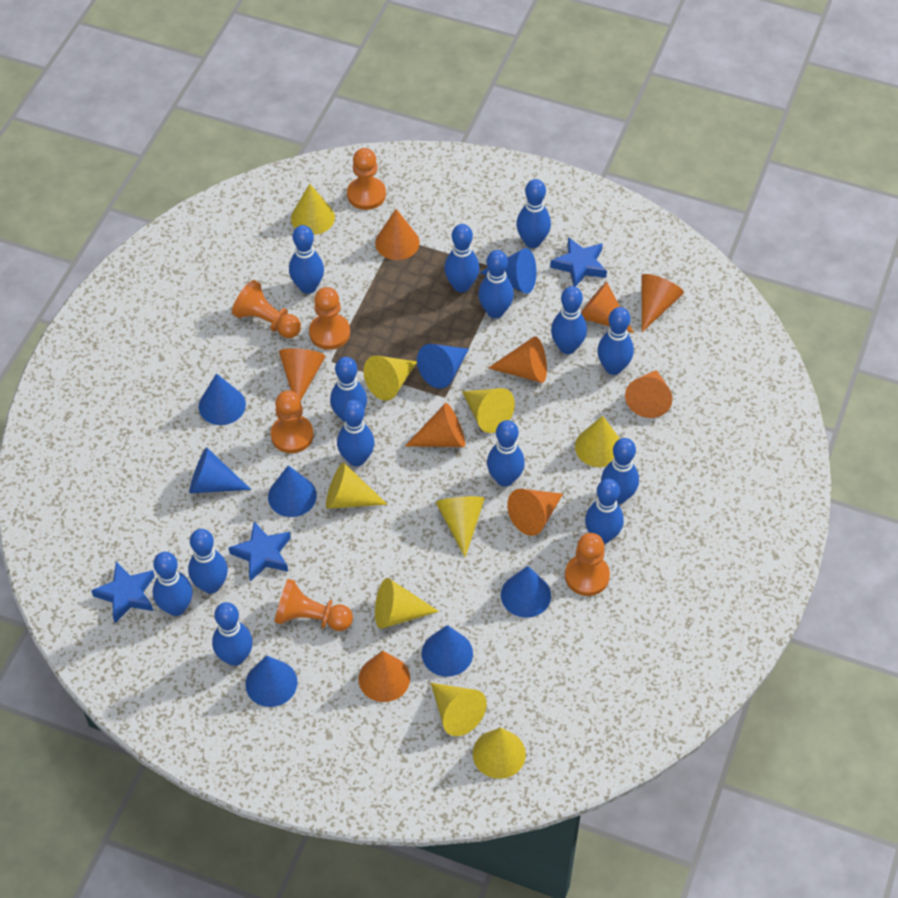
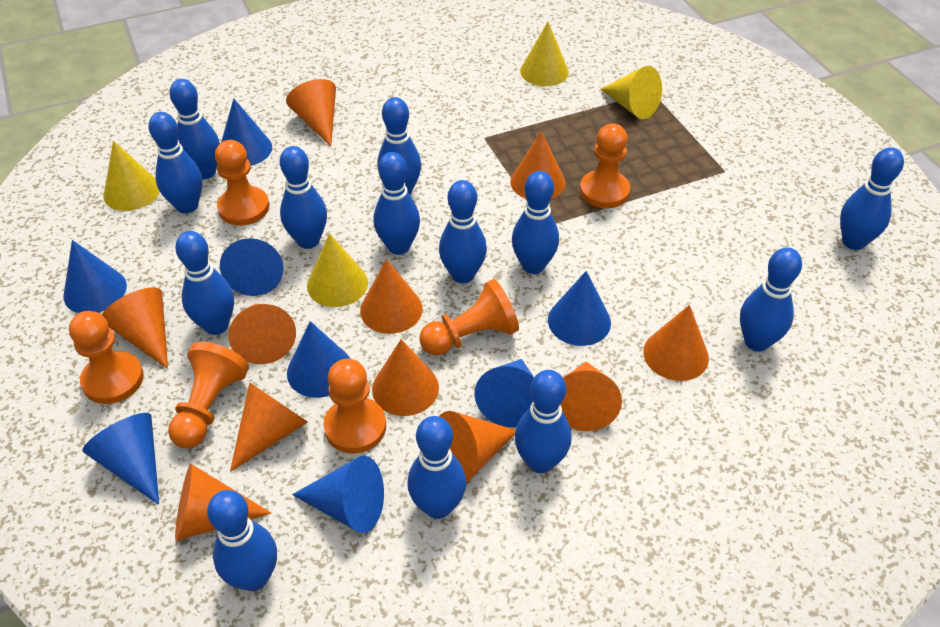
blue bowling pin: 14 -> 13
blue star: 3 -> 0
orange cone: 9 -> 11
yellow cone: 9 -> 4

